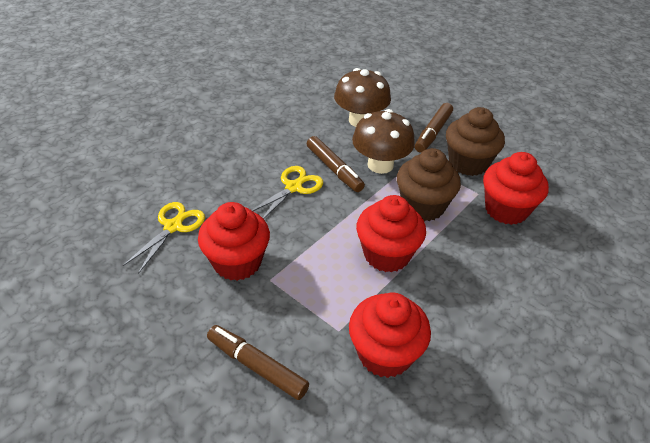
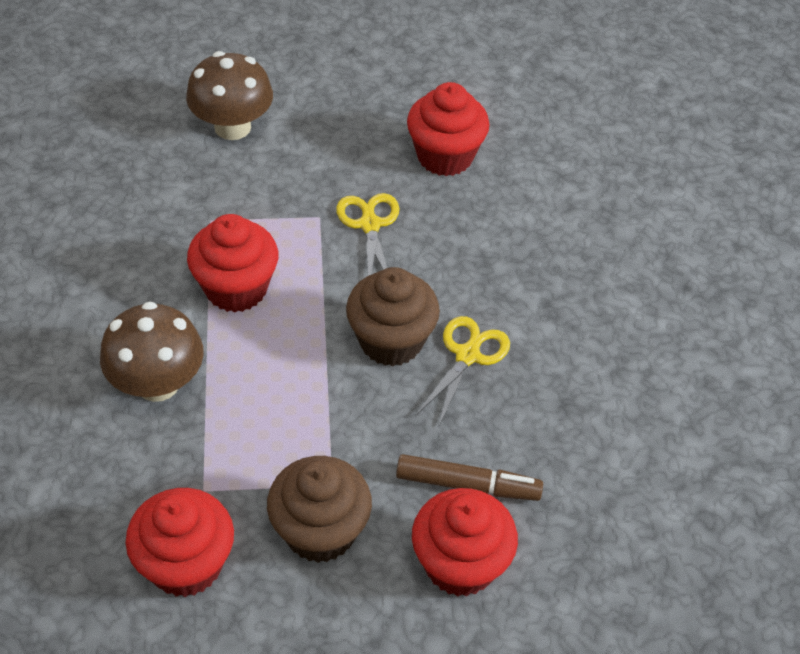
brown marker: 3 -> 1

